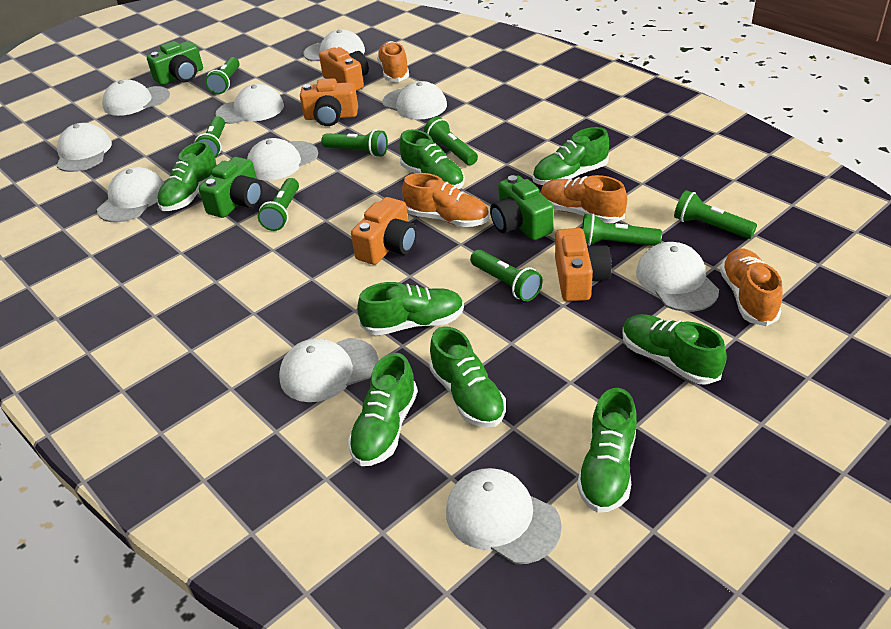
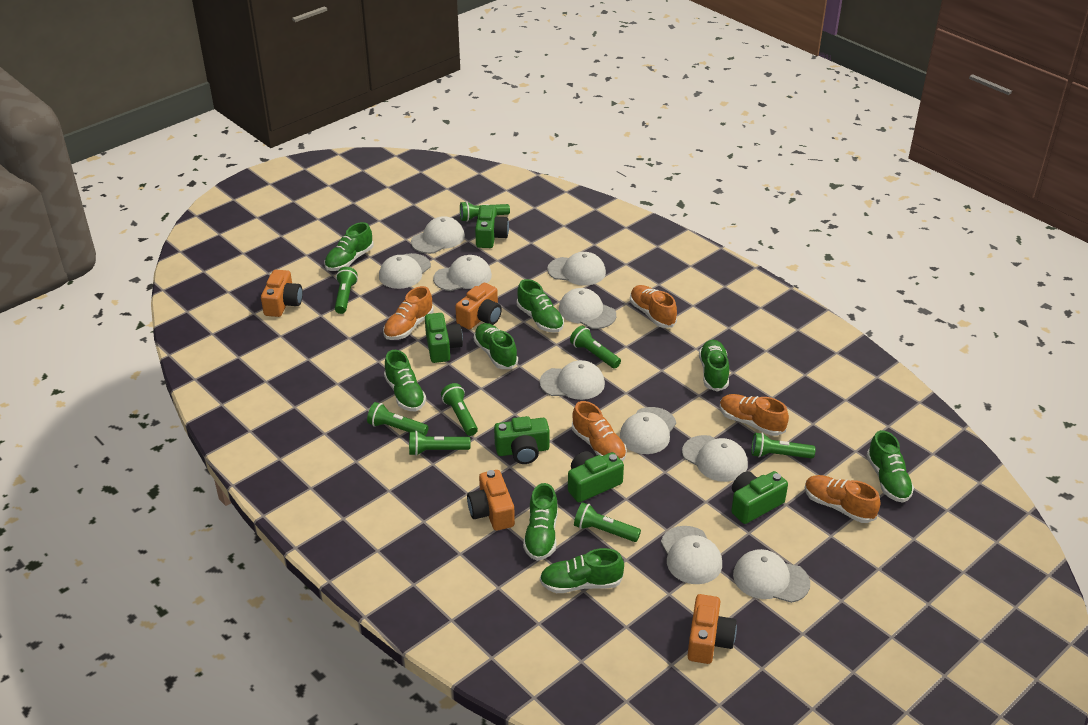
green camera: 3 -> 5
orange shoe: 4 -> 5

